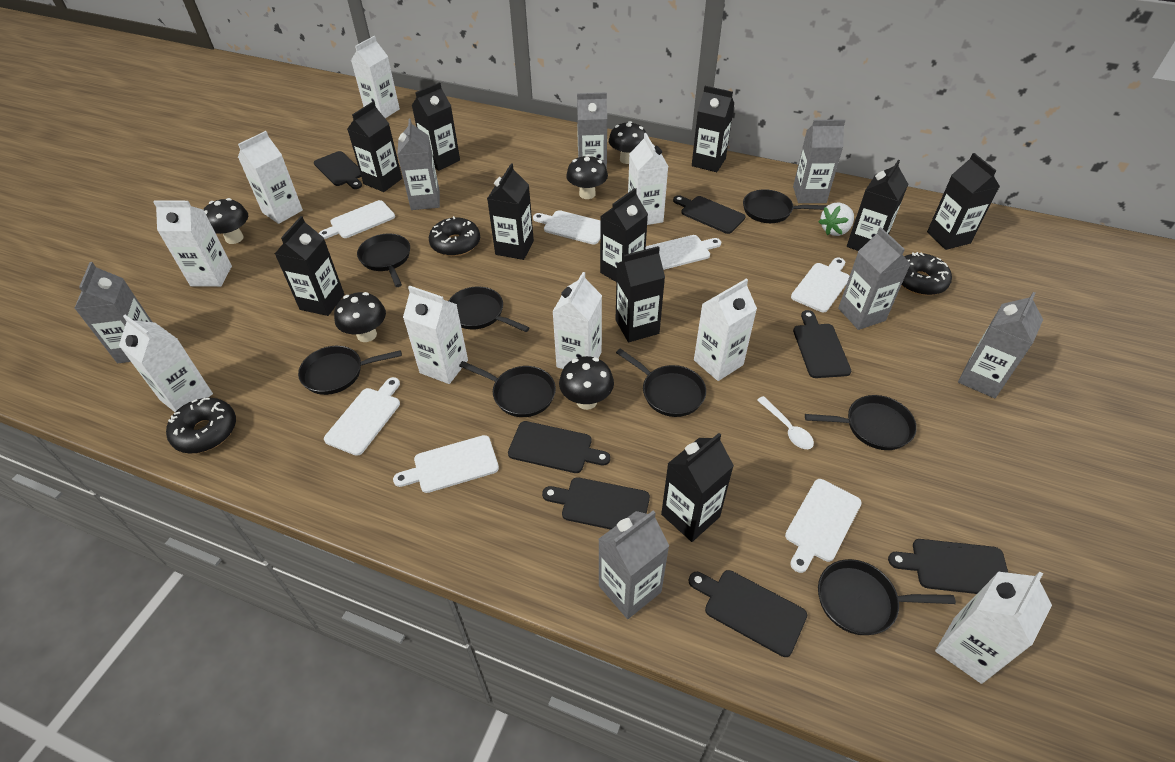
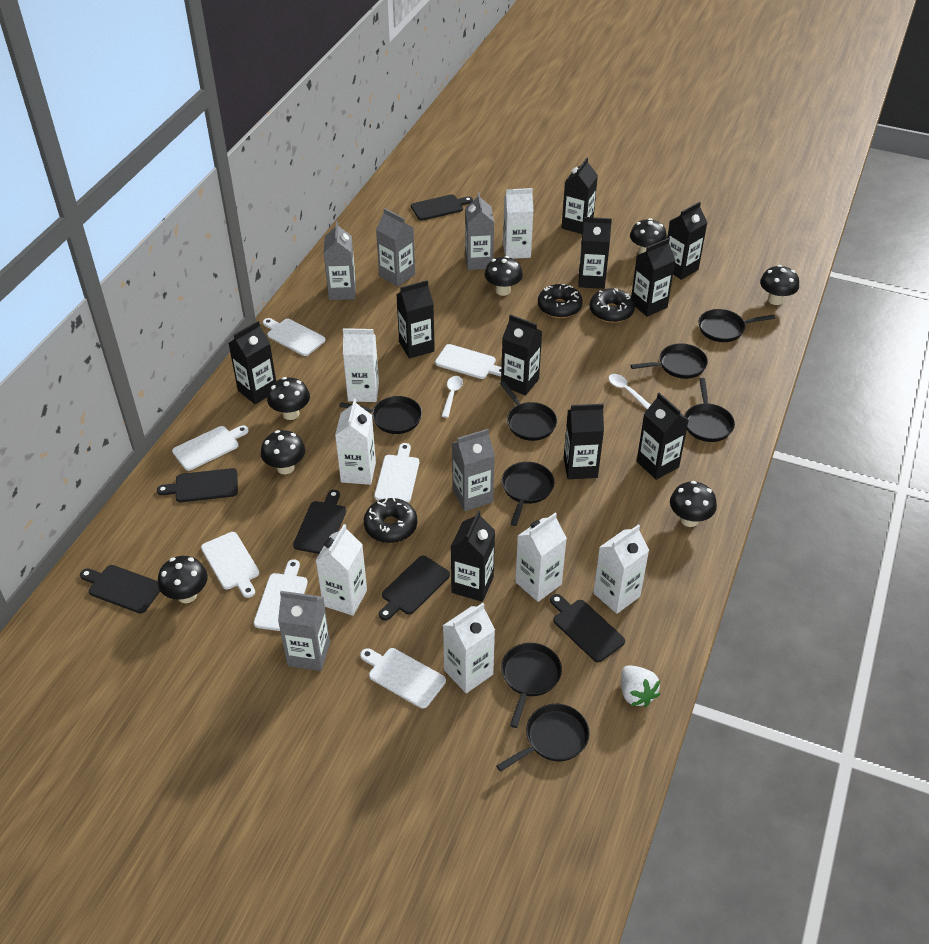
black cutting board: 7 -> 6
black mushroom: 5 -> 7
grey carton: 7 -> 5
white carton: 9 -> 7
white spoon: 1 -> 2

